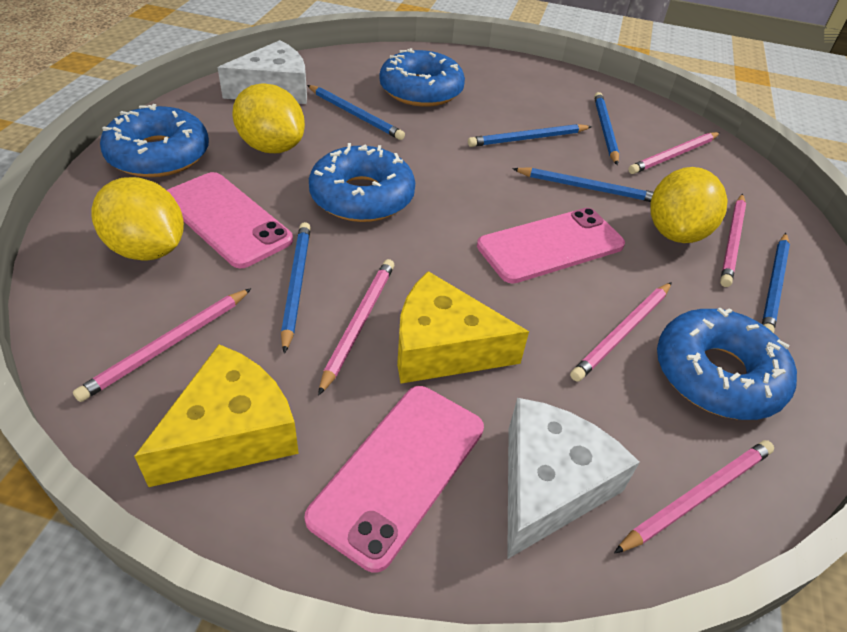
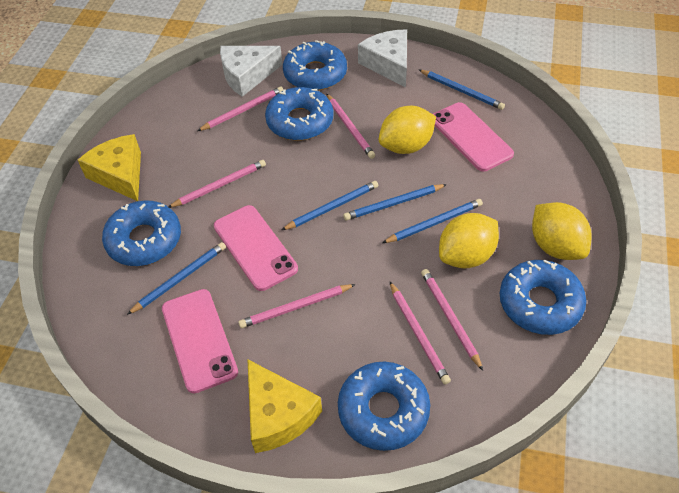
blue donut: 4 -> 5
blue pencil: 6 -> 5

